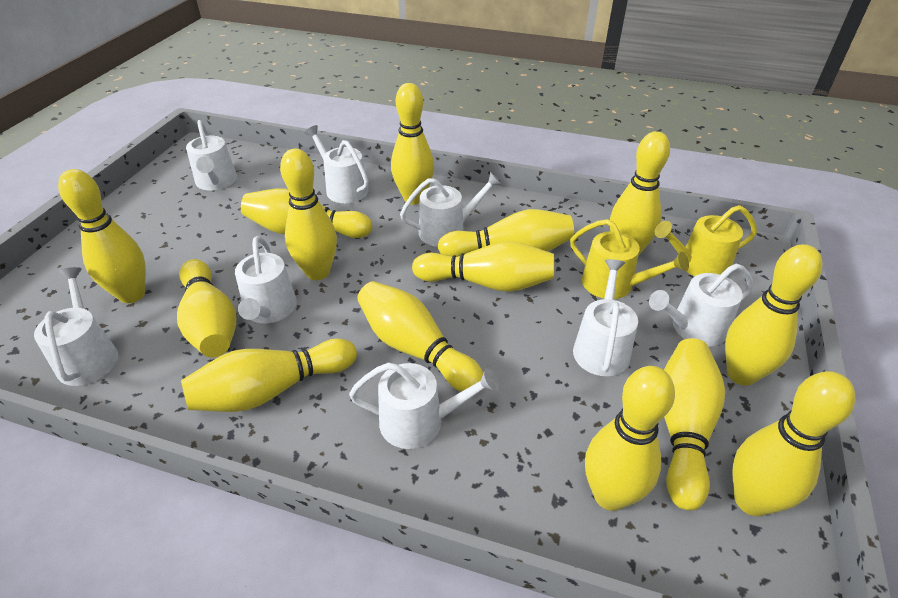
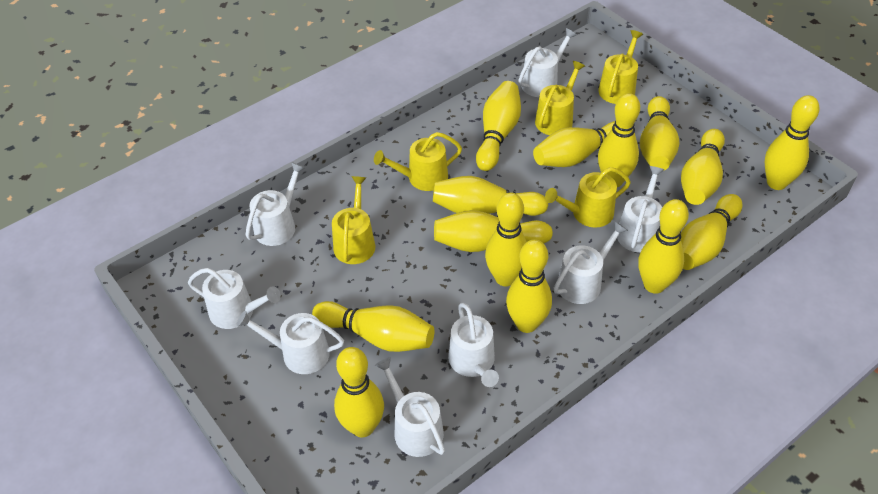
yellow watering can: 2 -> 5

